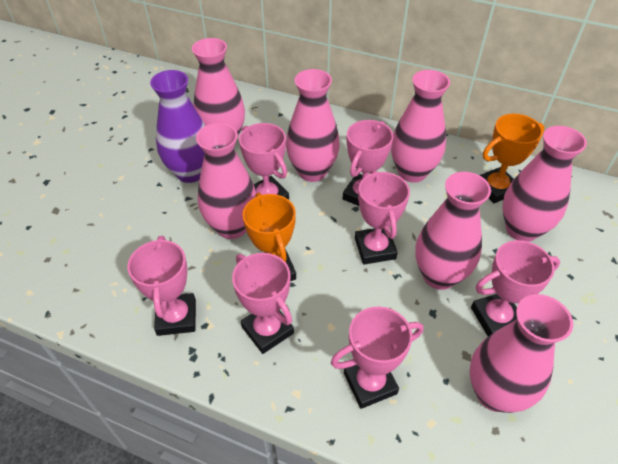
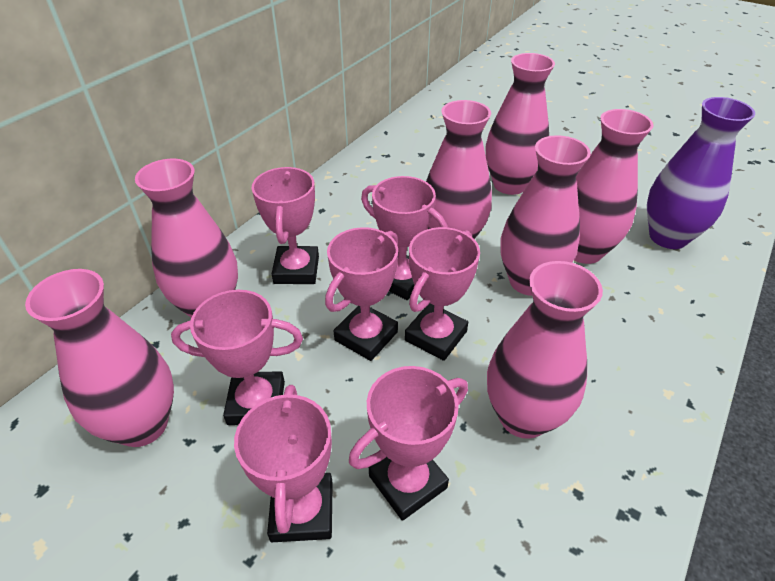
orange trophy: 2 -> 0

